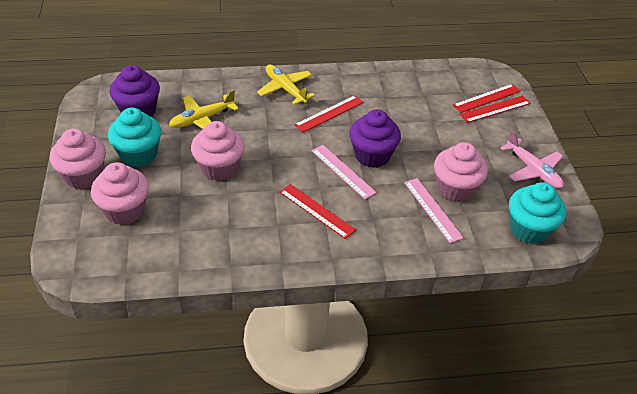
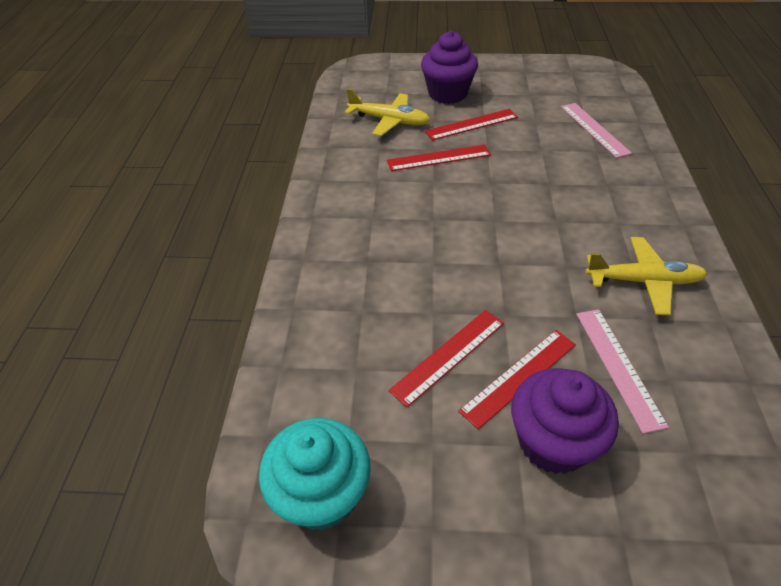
pink cupcake: 4 -> 0
pink plane: 1 -> 0
turquoise cupcake: 2 -> 1

